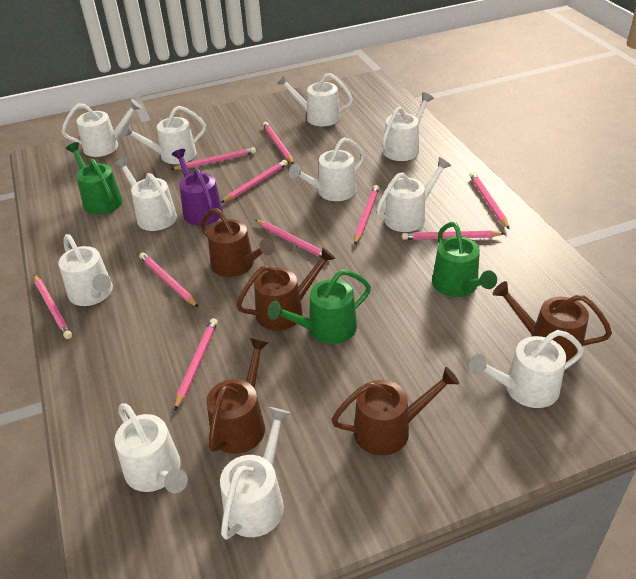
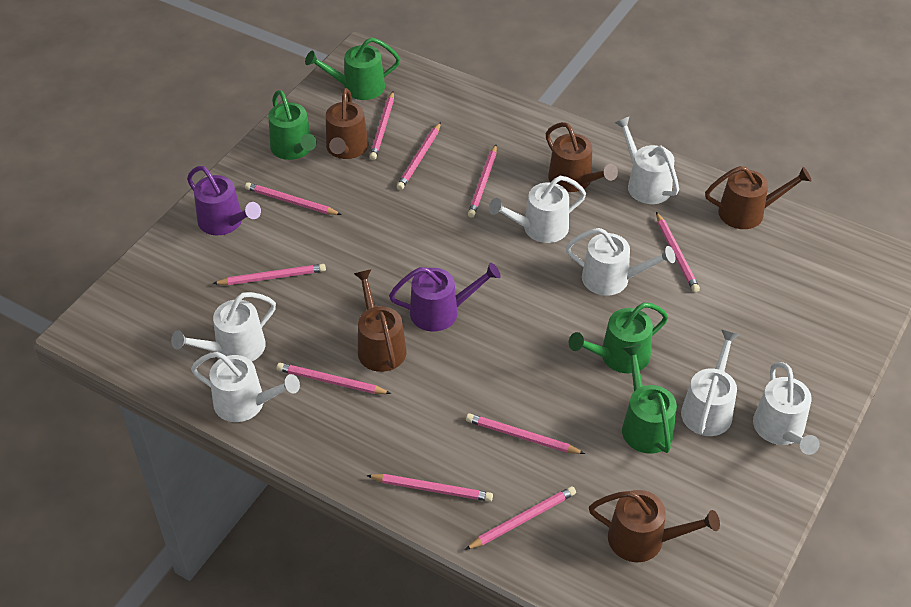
green watering can: 3 -> 4
purple watering can: 1 -> 2
white watering can: 11 -> 7

